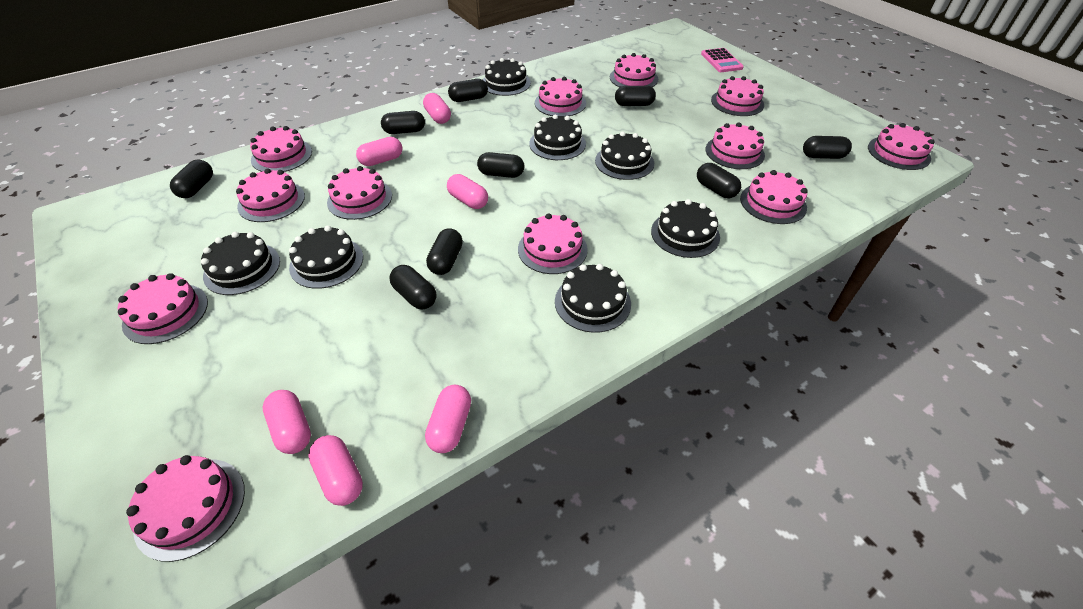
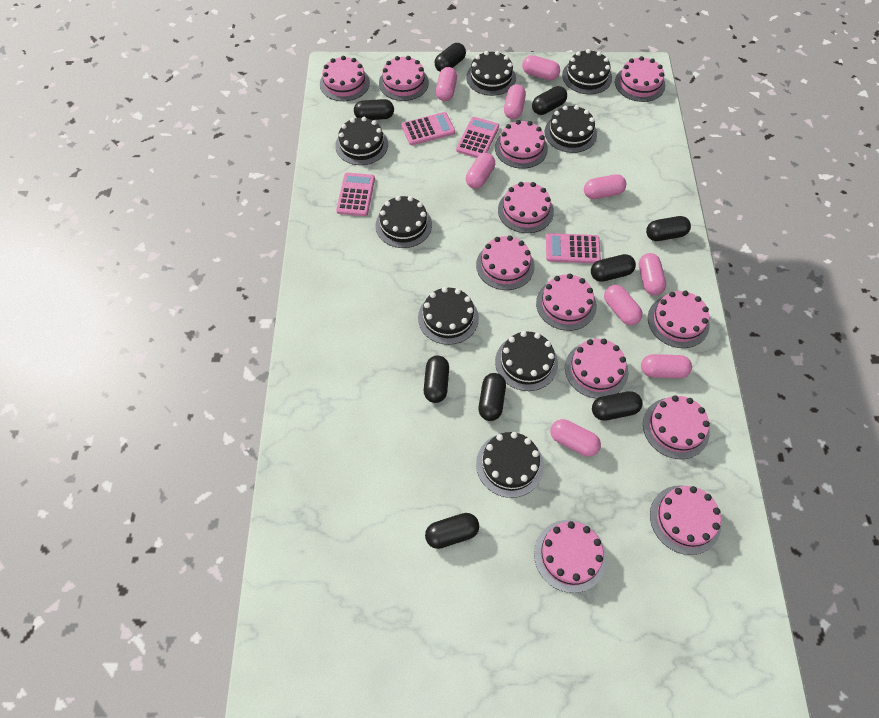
black cake: 7 -> 8
pink calculator: 1 -> 4
pink capsule: 6 -> 9

